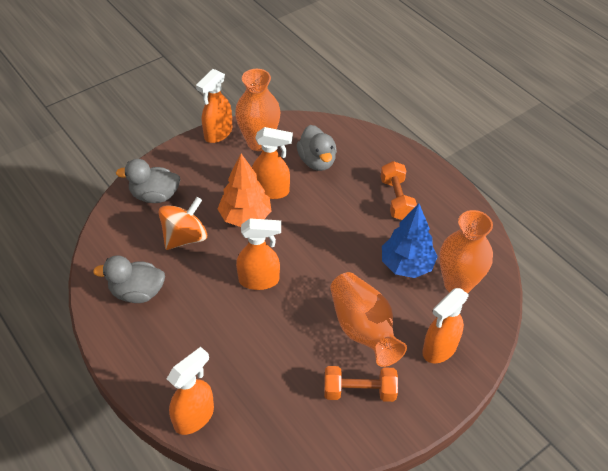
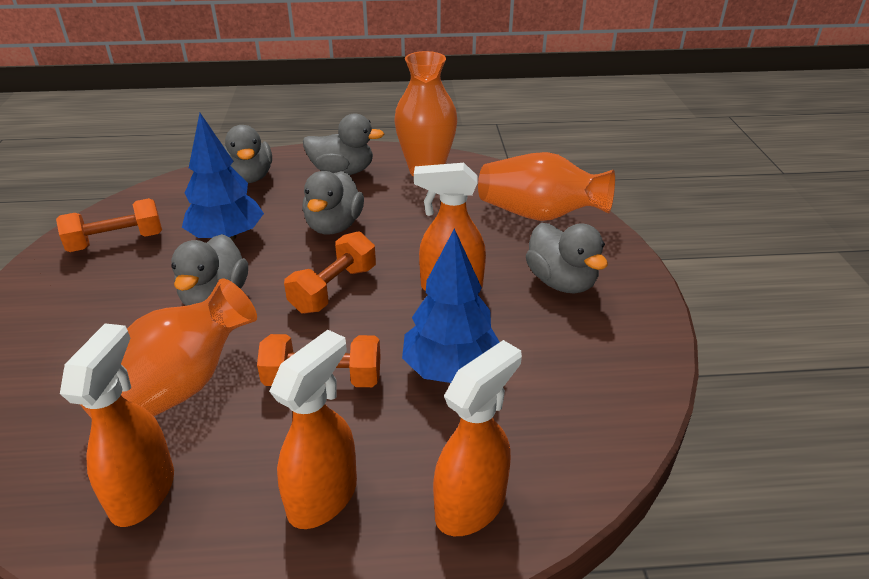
blue tree: 1 -> 2
grey duck: 3 -> 5
orange dumbbell: 2 -> 3
orange spinning top: 1 -> 0
orange spray bottle: 5 -> 4
orange tree: 1 -> 0

